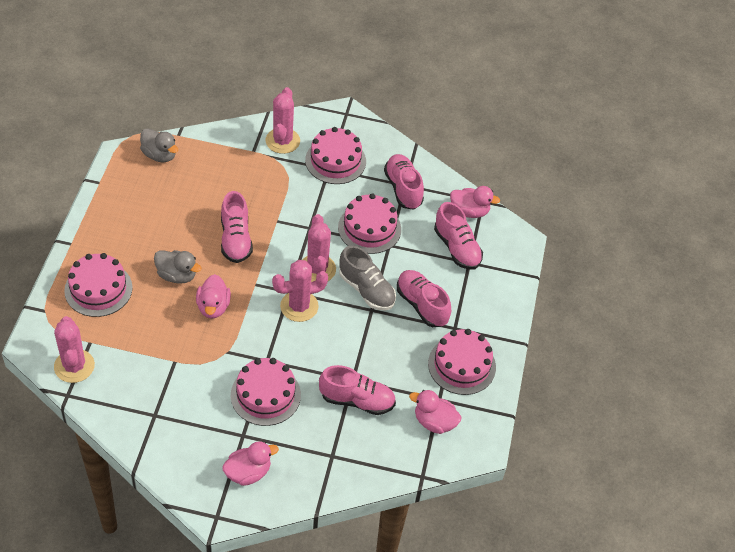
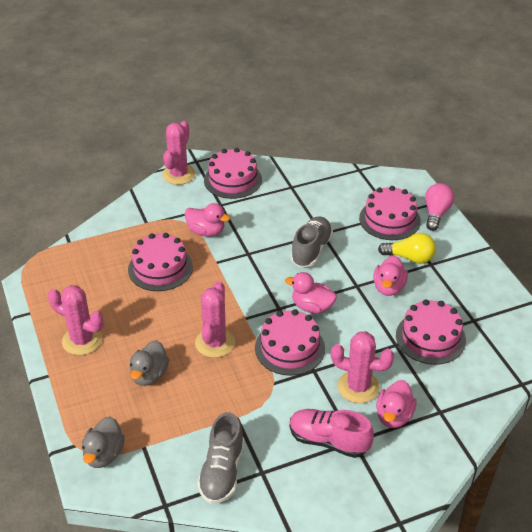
grey shoe: 1 -> 2
pink light bulb: 0 -> 1
pink shoe: 5 -> 1
yellow light bulb: 0 -> 1

